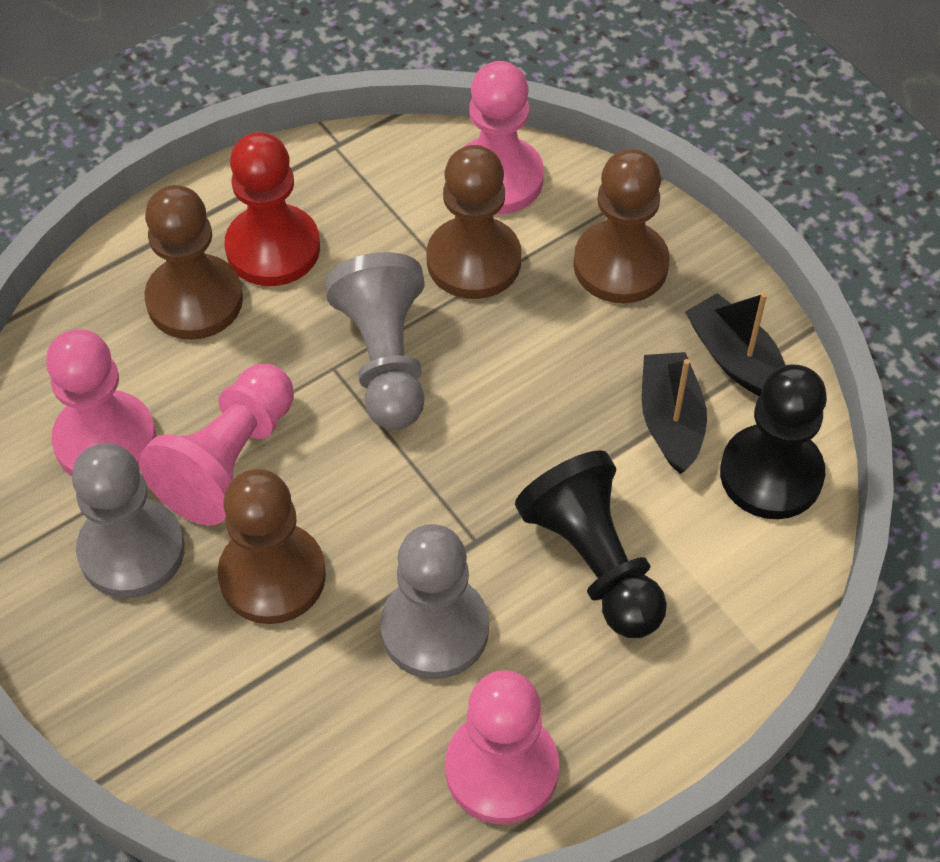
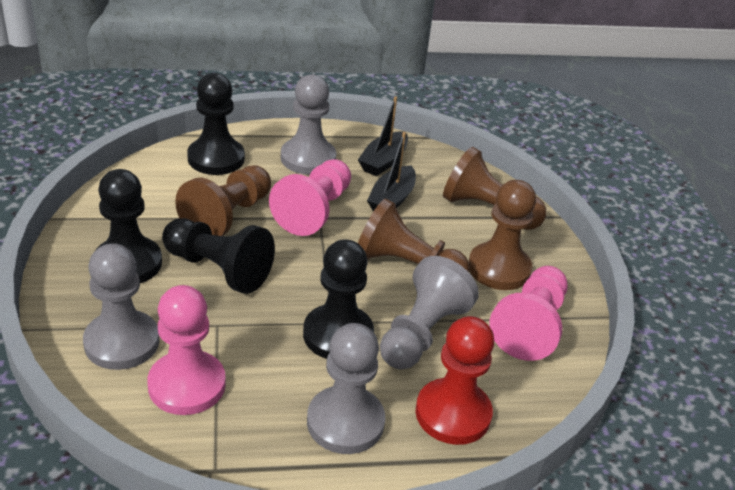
black pawn: 2 -> 4
grey pawn: 3 -> 4
pink pawn: 4 -> 3

